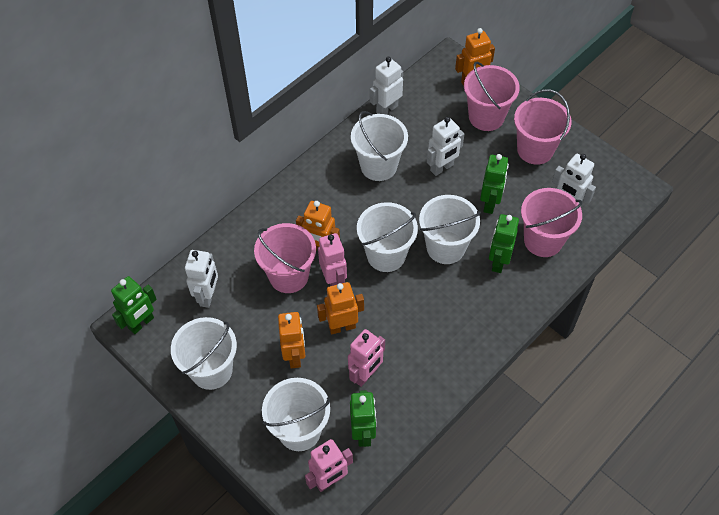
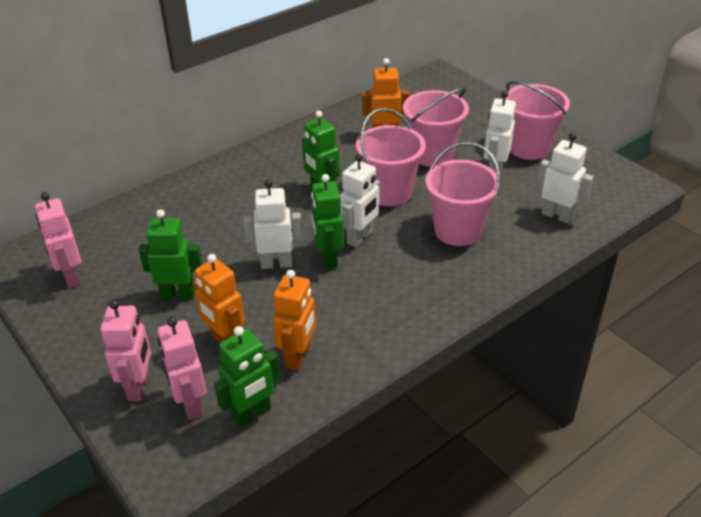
orange robot: 4 -> 3
white bucket: 5 -> 0

